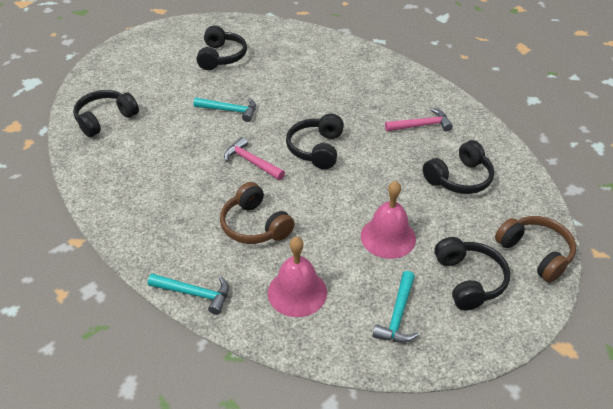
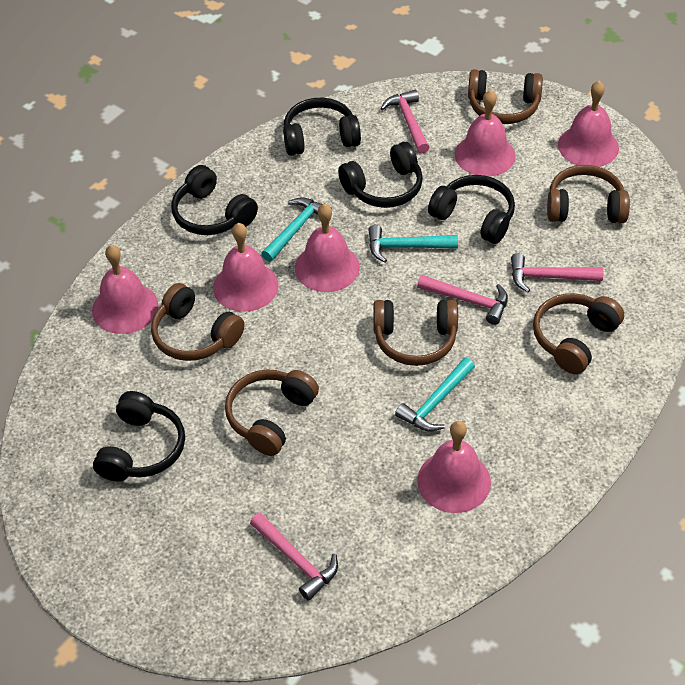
brown headphones: 2 -> 6
pink bell: 2 -> 6
pink hammer: 2 -> 4

